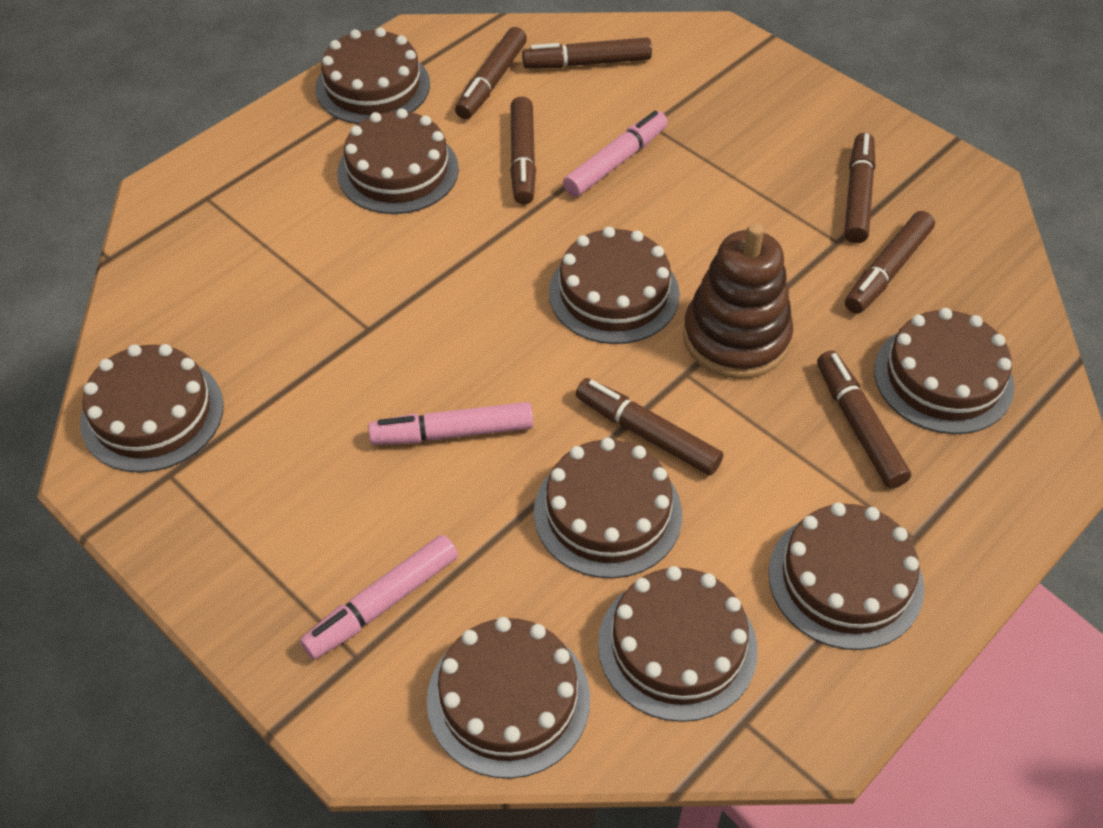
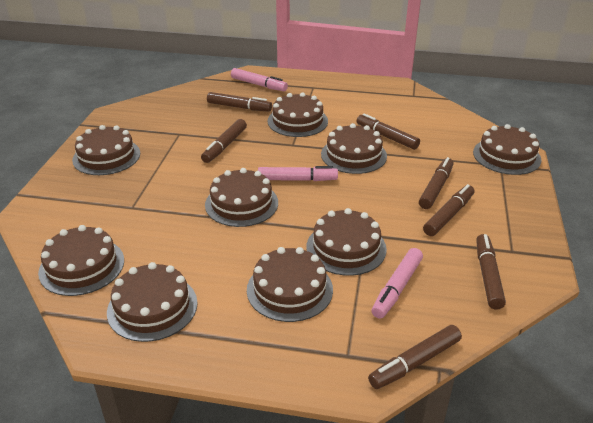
brown stacking toy: 1 -> 0

